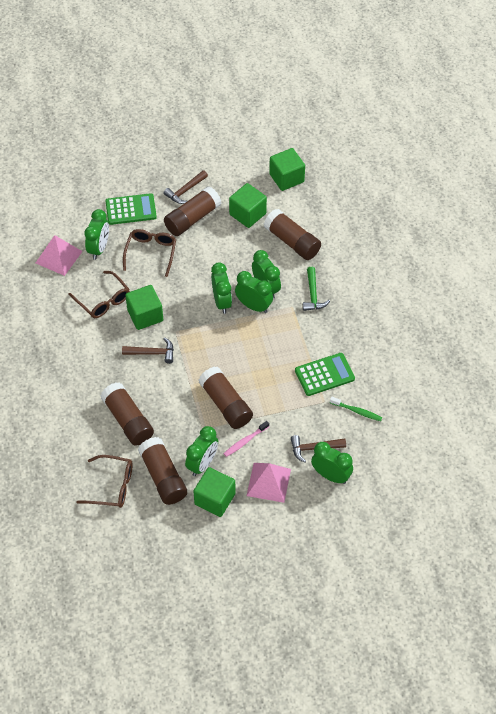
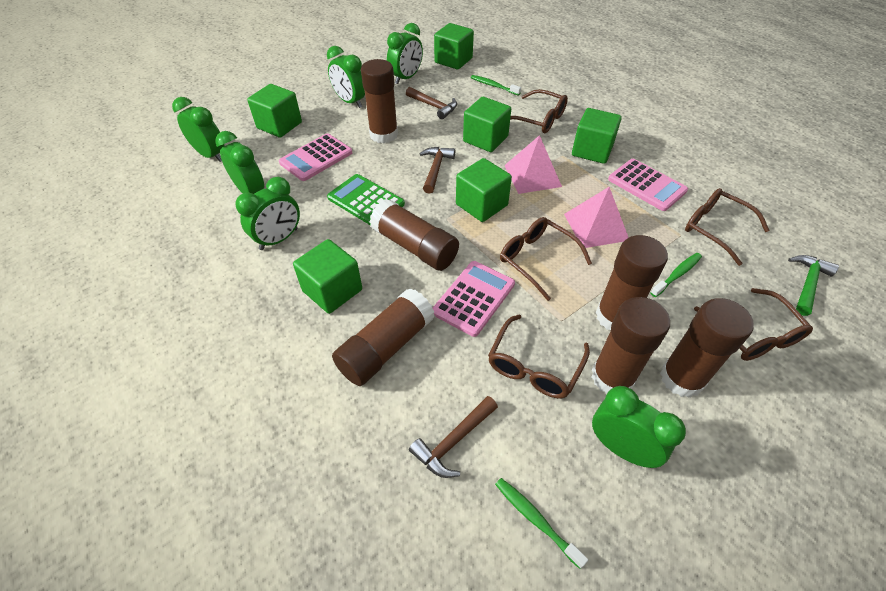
brown glasses: 3 -> 5
brown glue stick: 5 -> 6
green calculator: 2 -> 1
green cube: 4 -> 6
green toothbrush: 1 -> 3
pink calculator: 0 -> 3
pink toothbrush: 1 -> 0

